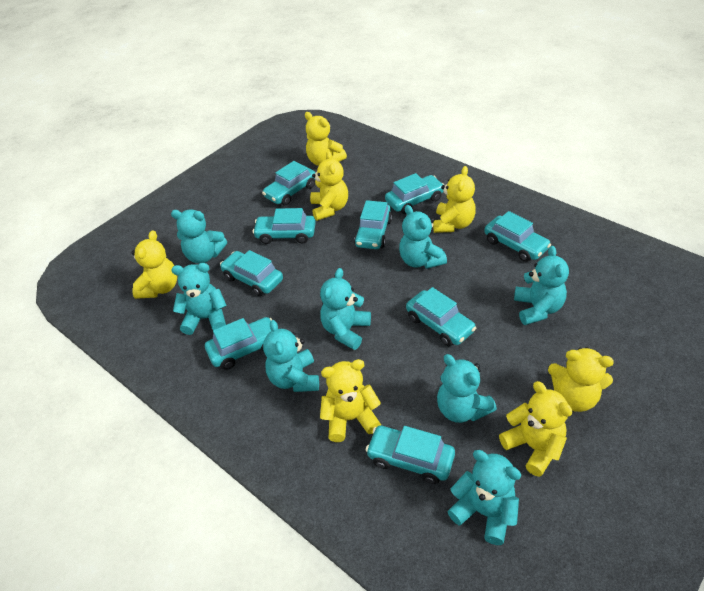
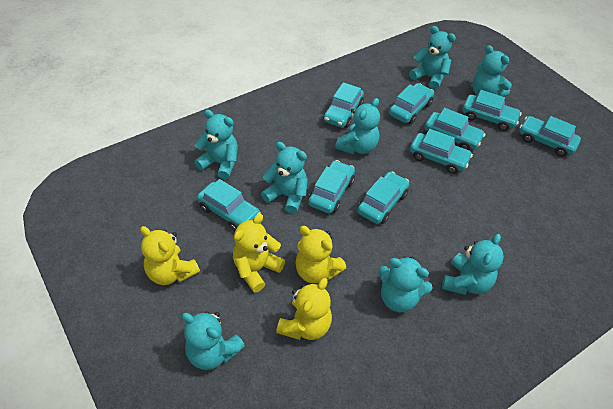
yellow teddy bear: 7 -> 4

